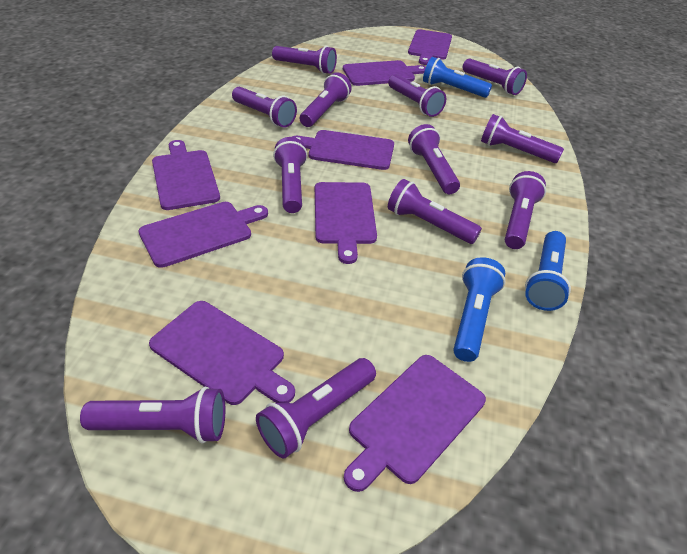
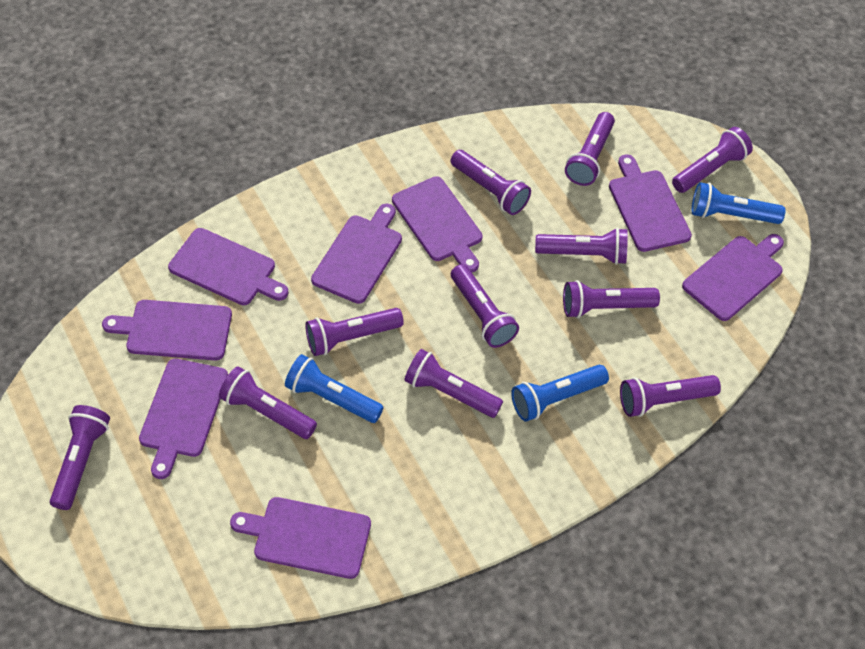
purple flashlight: 12 -> 11

